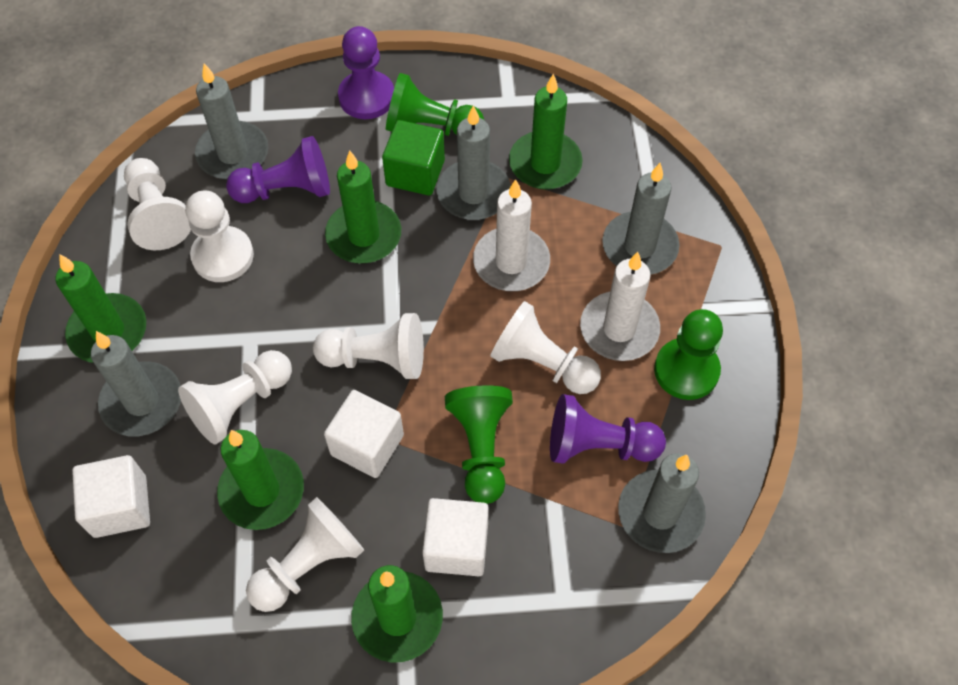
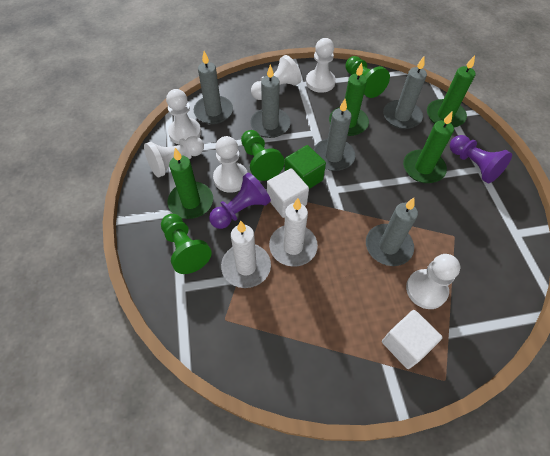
green candle: 5 -> 4
purple pawn: 3 -> 2
white cube: 3 -> 2

